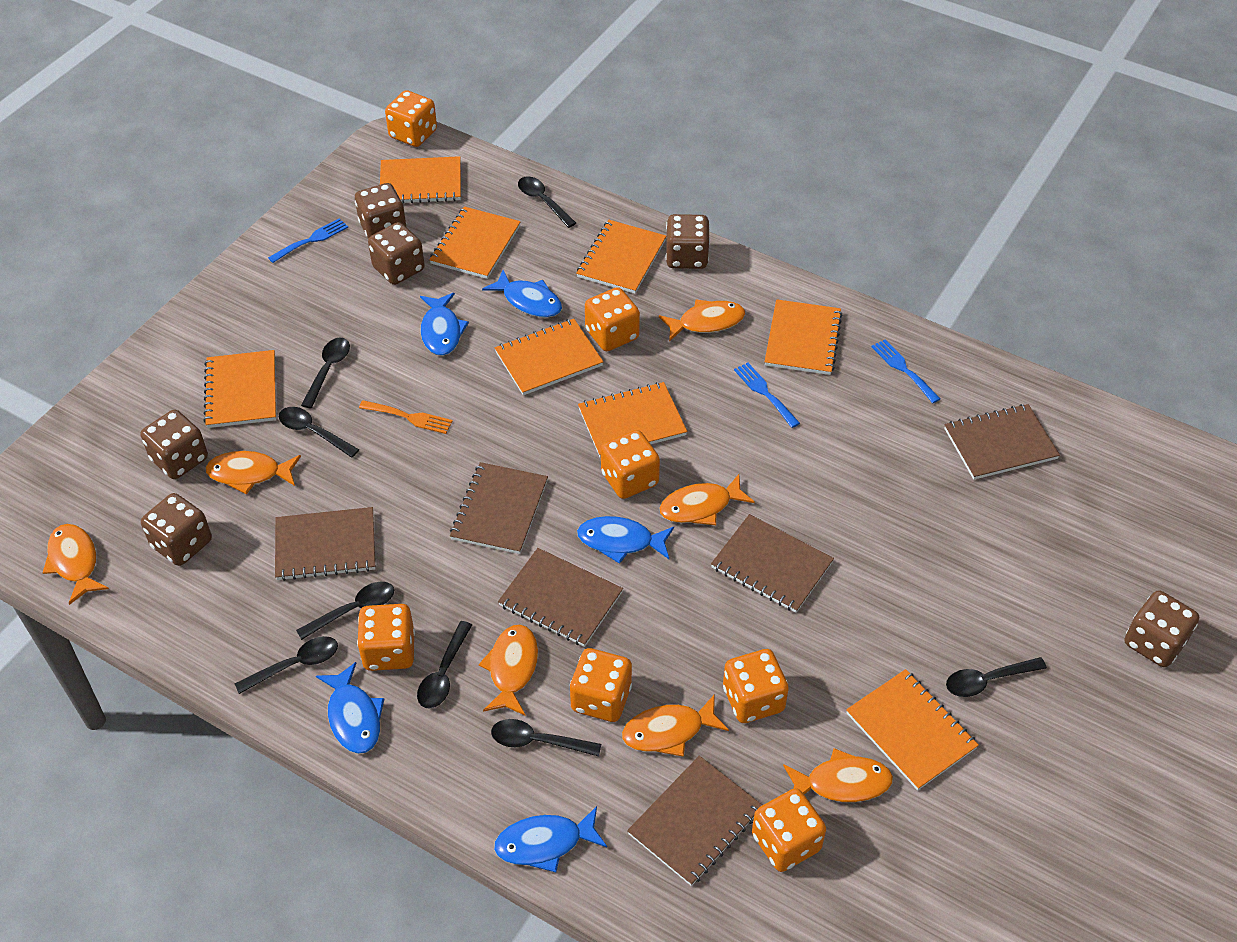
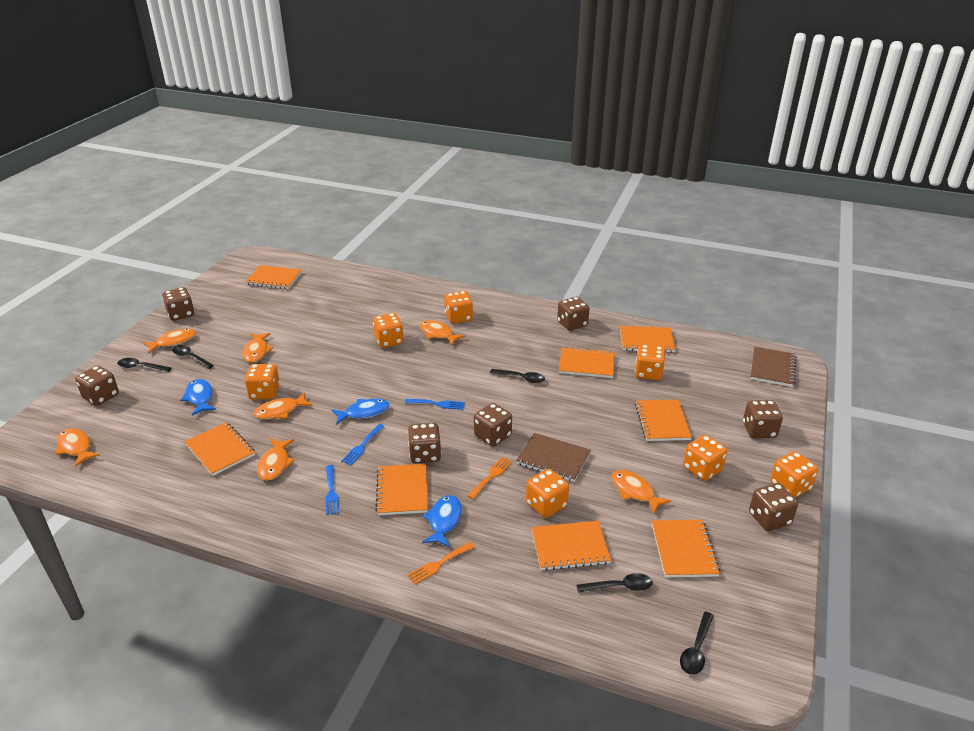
black spoon: 8 -> 5
blue fish: 5 -> 3
brown dice: 6 -> 7
brown notebook: 6 -> 2
orange fork: 1 -> 2

